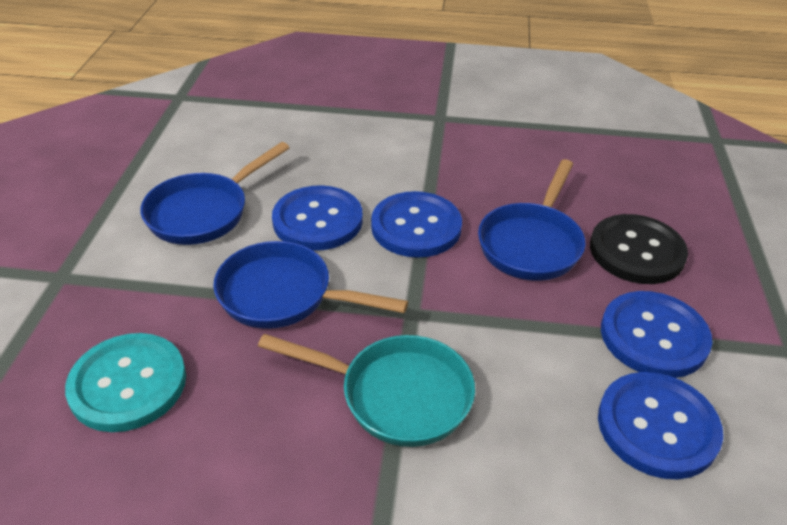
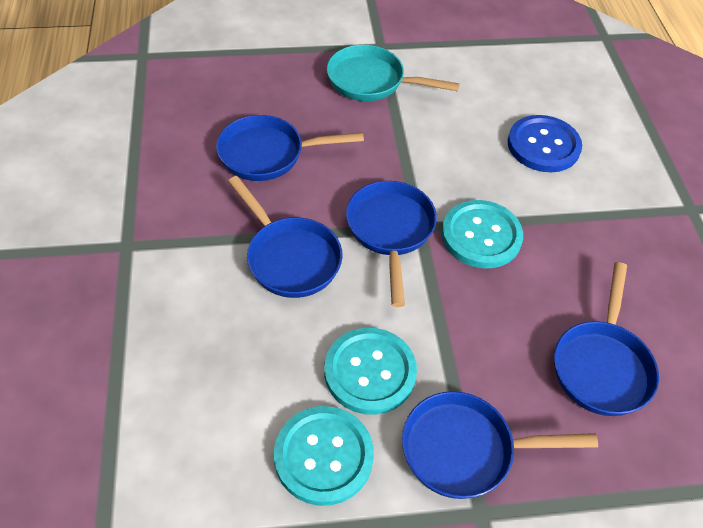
black button: 1 -> 0
blue button: 4 -> 1
blue pan: 3 -> 5
turquoise button: 1 -> 3

